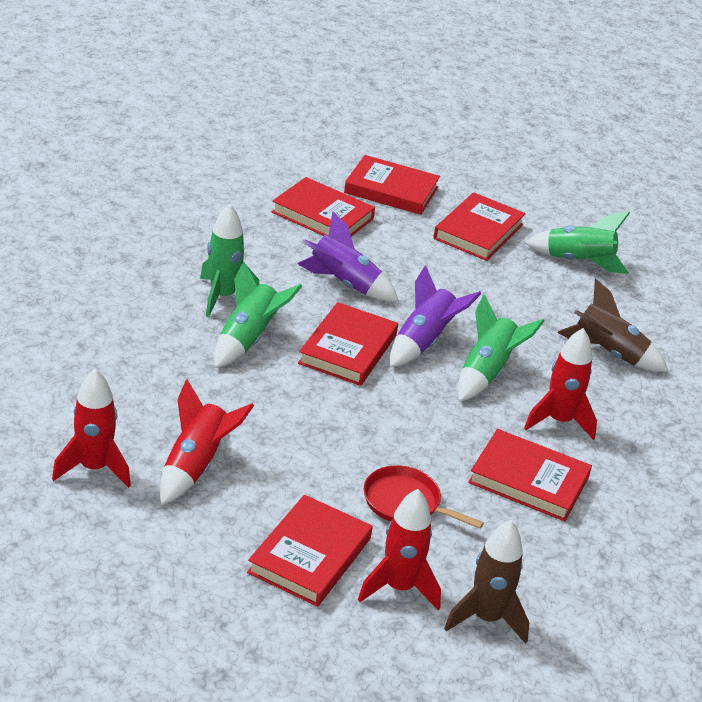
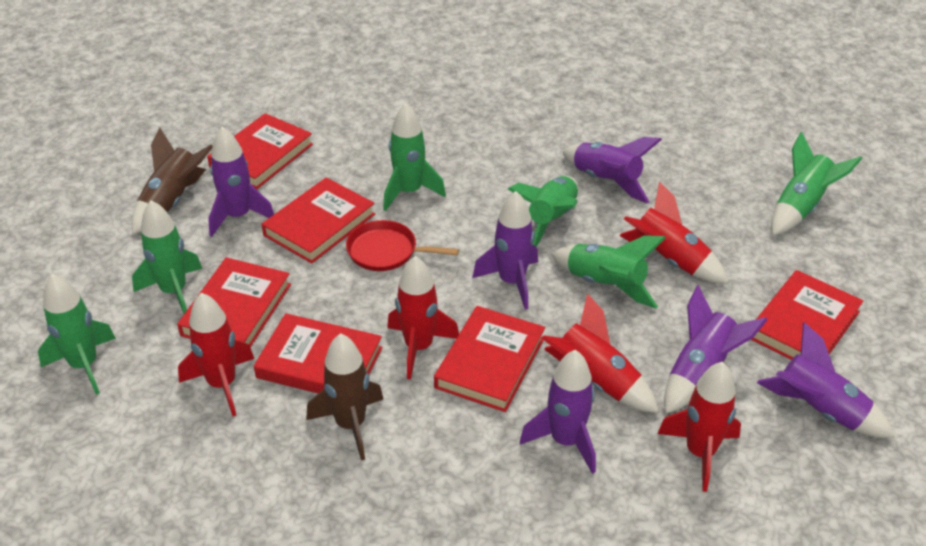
green rocket: 4 -> 6
purple rocket: 2 -> 6
red rocket: 4 -> 5

